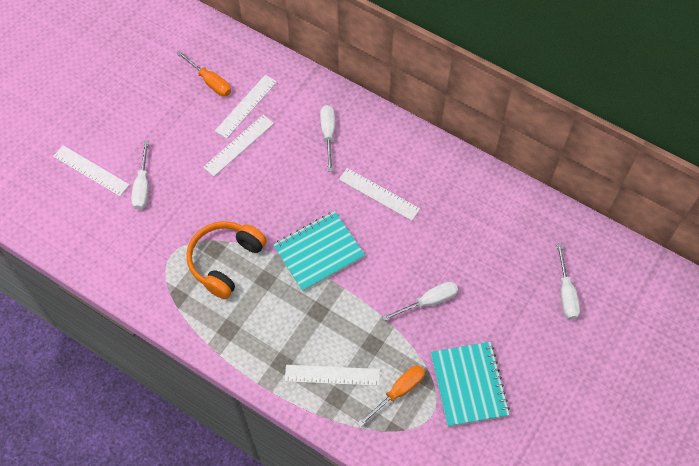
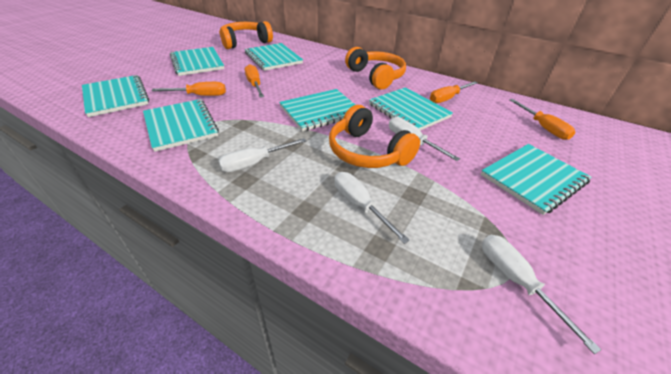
orange headphones: 1 -> 3
orange screwdriver: 2 -> 4
turquoise notebook: 2 -> 7
white ruler: 5 -> 0

